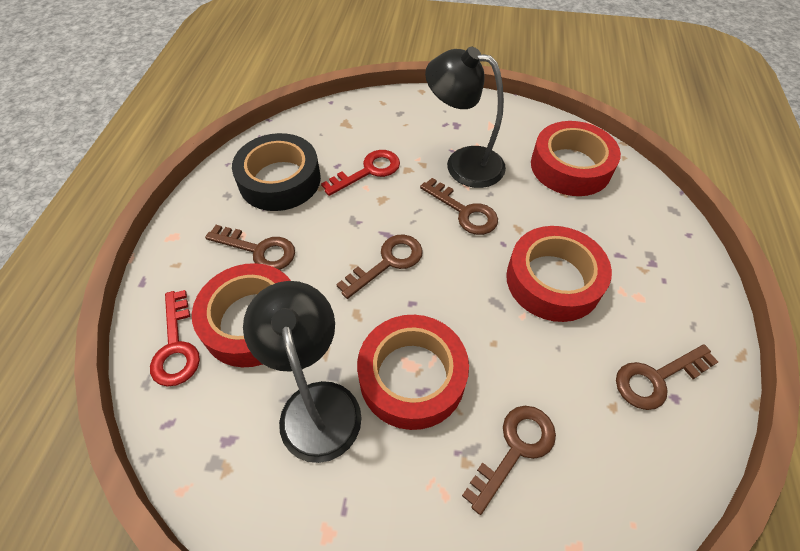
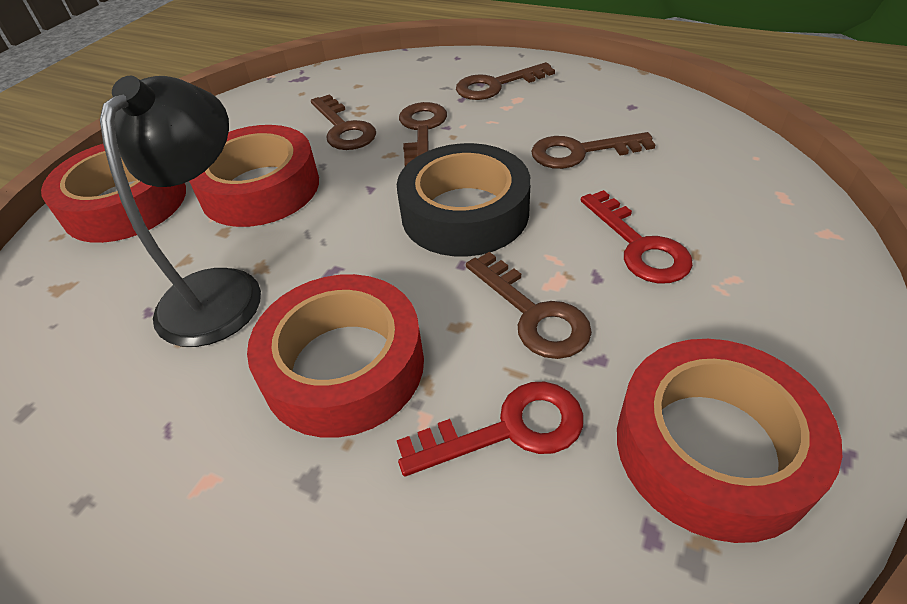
black lamp: 2 -> 1

